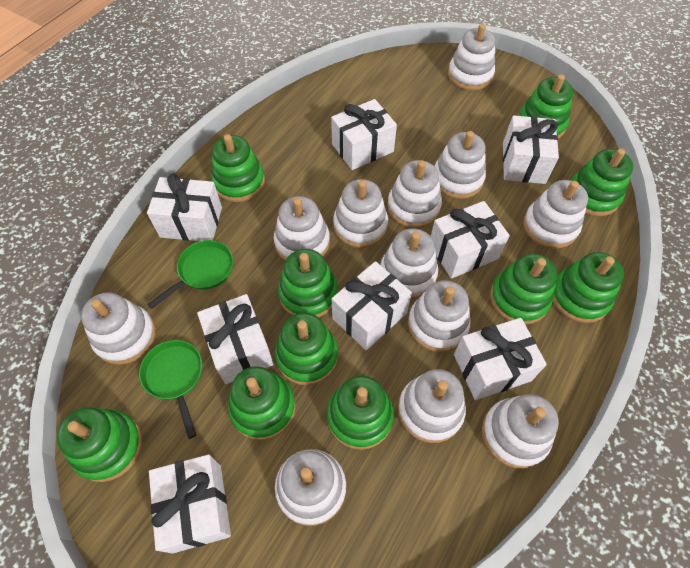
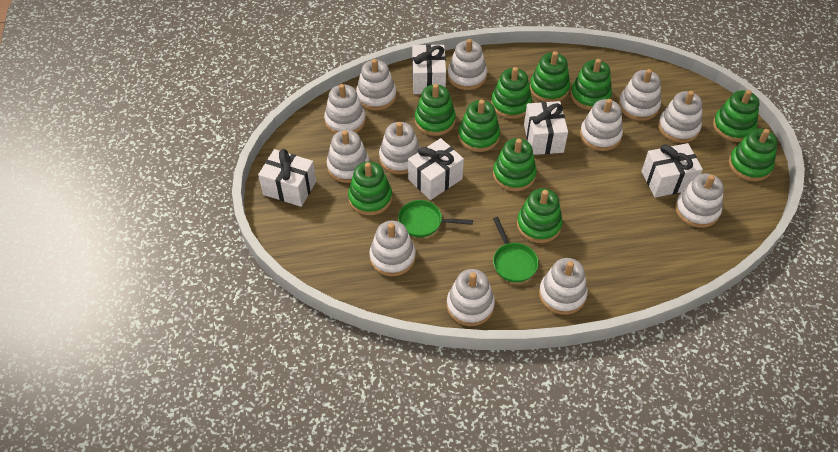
white gift: 8 -> 5

